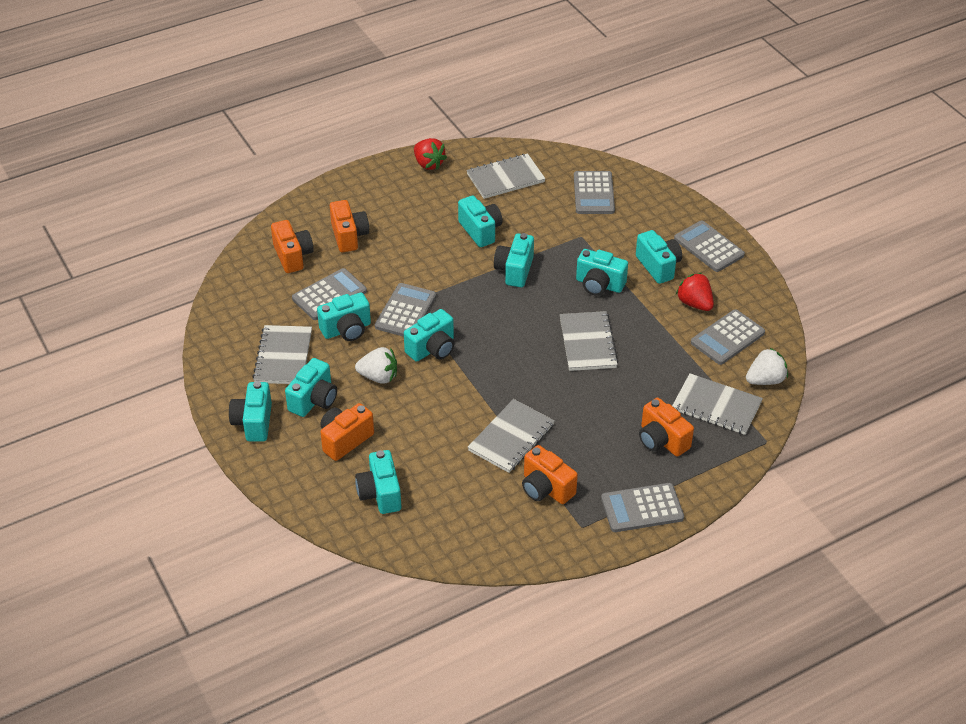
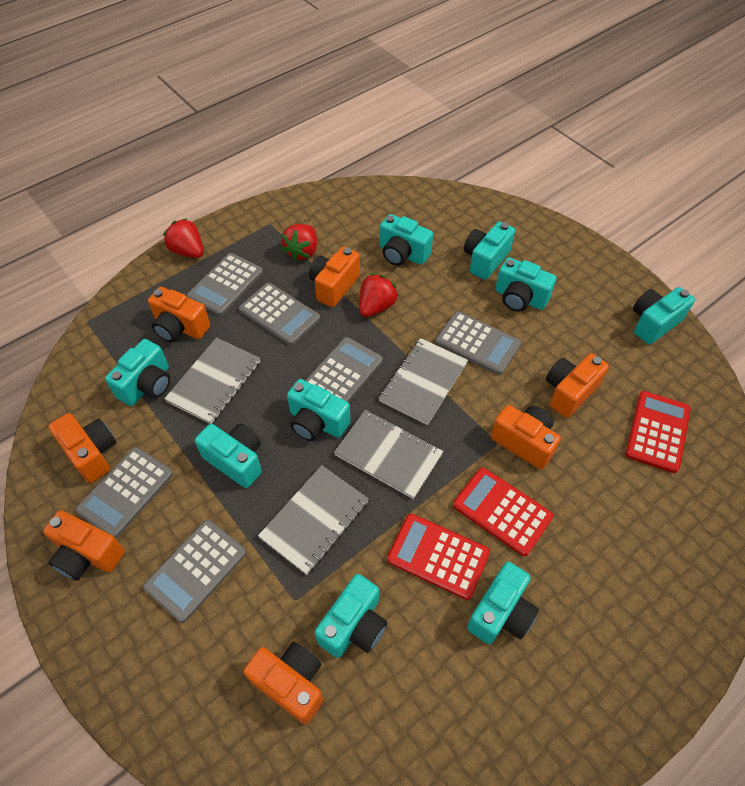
grey notebook: 5 -> 4
orange camera: 5 -> 7
red calculator: 0 -> 3
red strawberry: 2 -> 3
white strawberry: 2 -> 0

